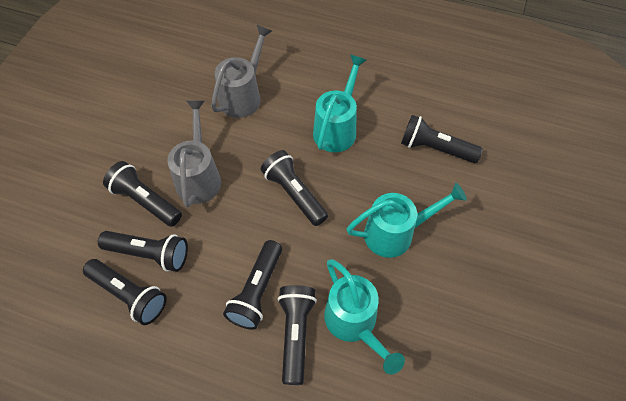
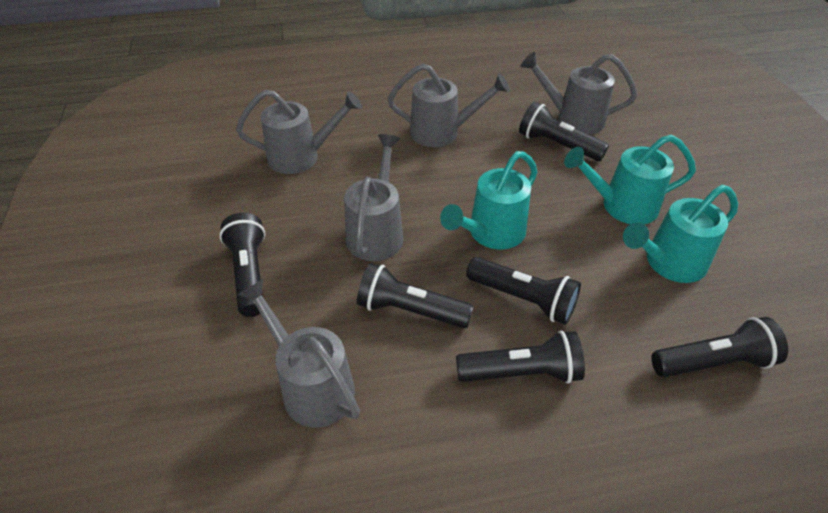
black flashlight: 7 -> 6
grey watering can: 2 -> 5

